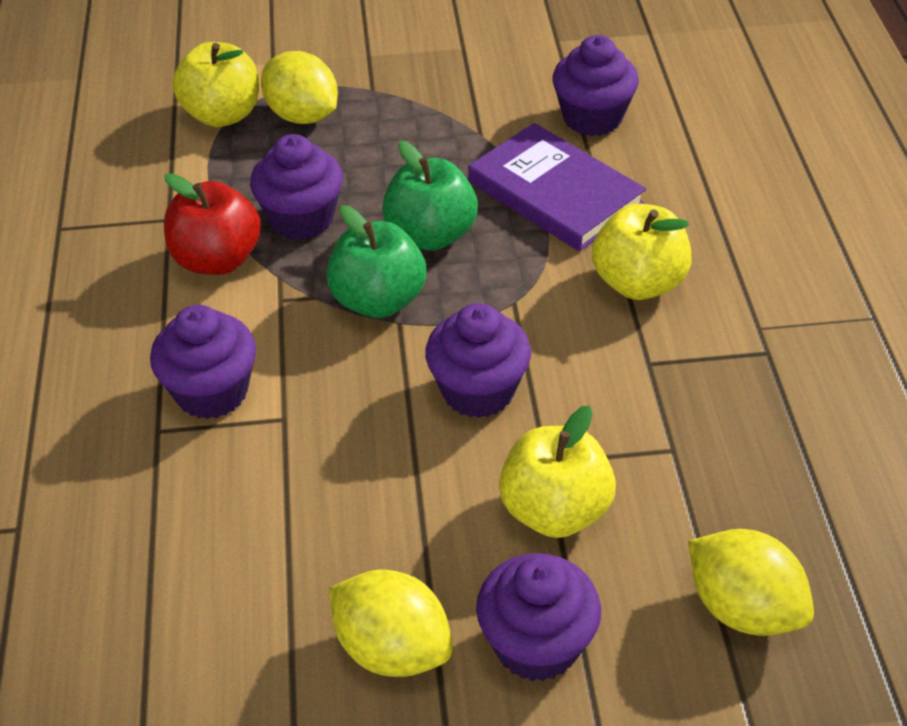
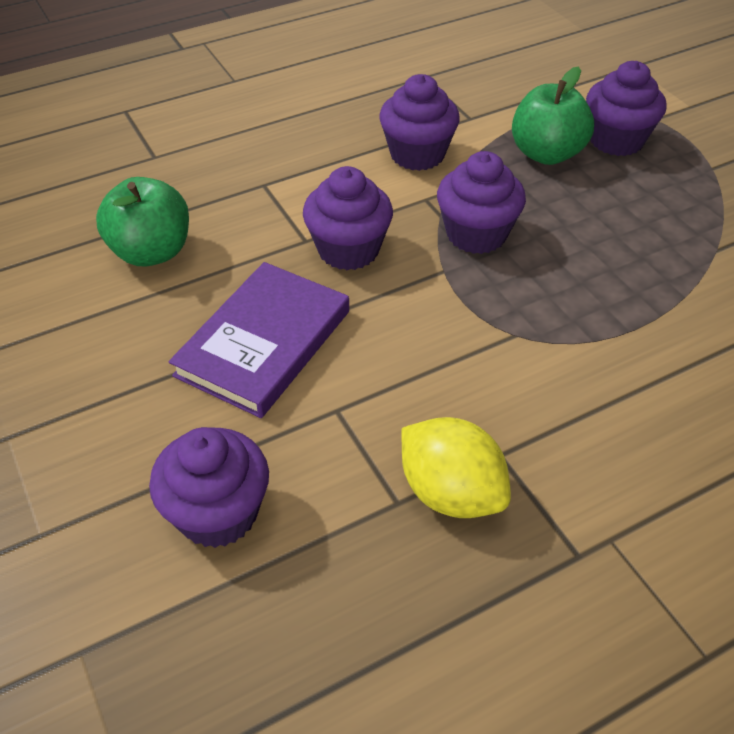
red apple: 1 -> 0
yellow apple: 3 -> 0
yellow lemon: 3 -> 1

